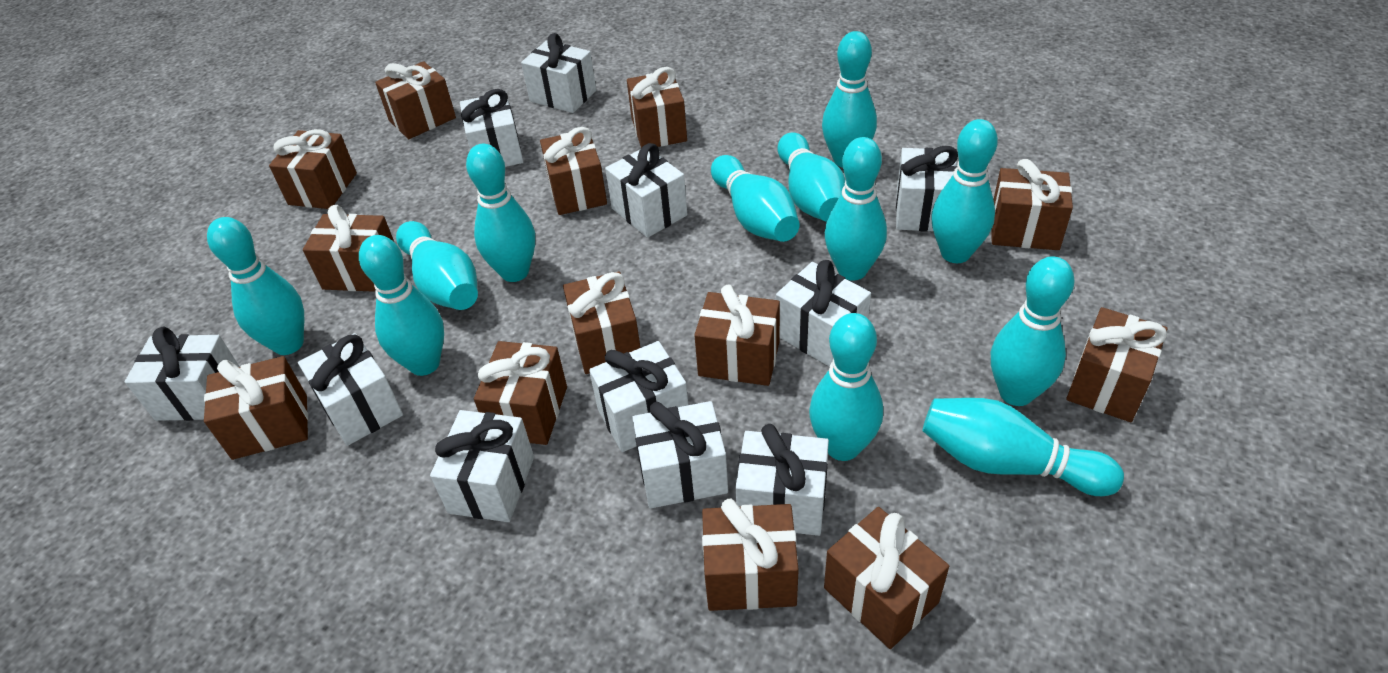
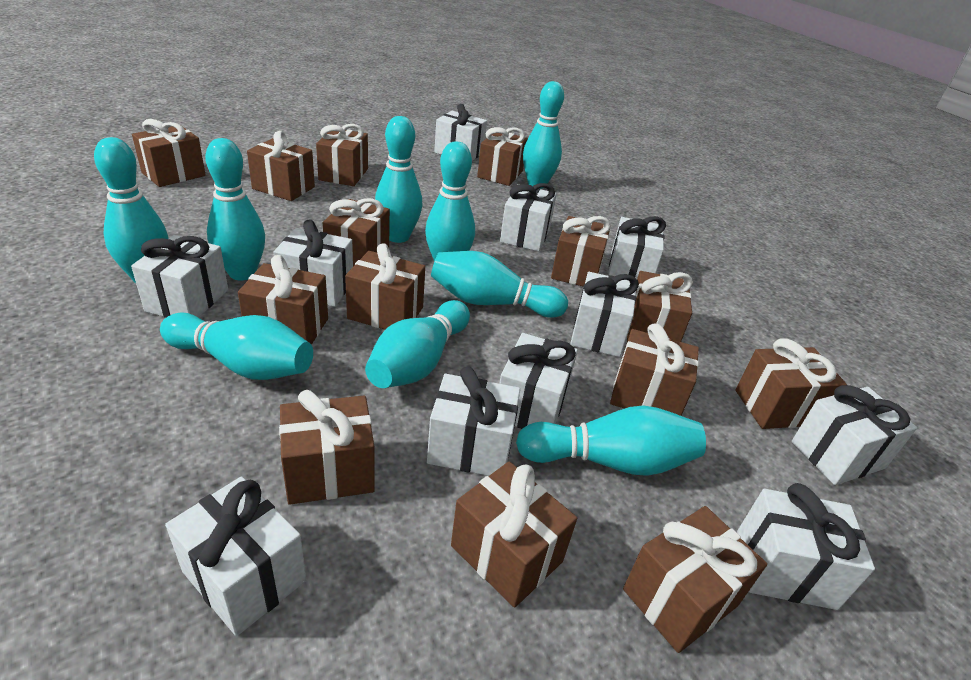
brown gift: 13 -> 14
turquoise bowling pin: 12 -> 9

